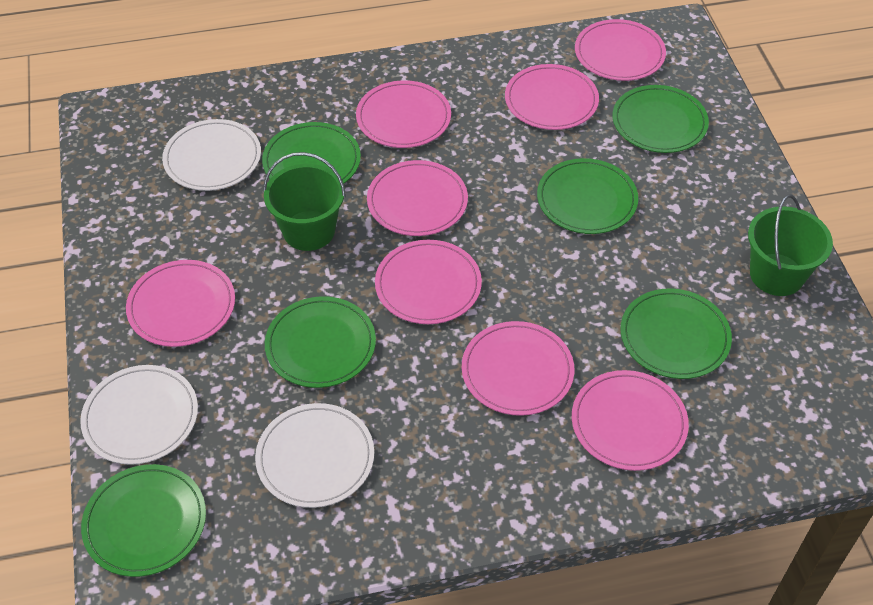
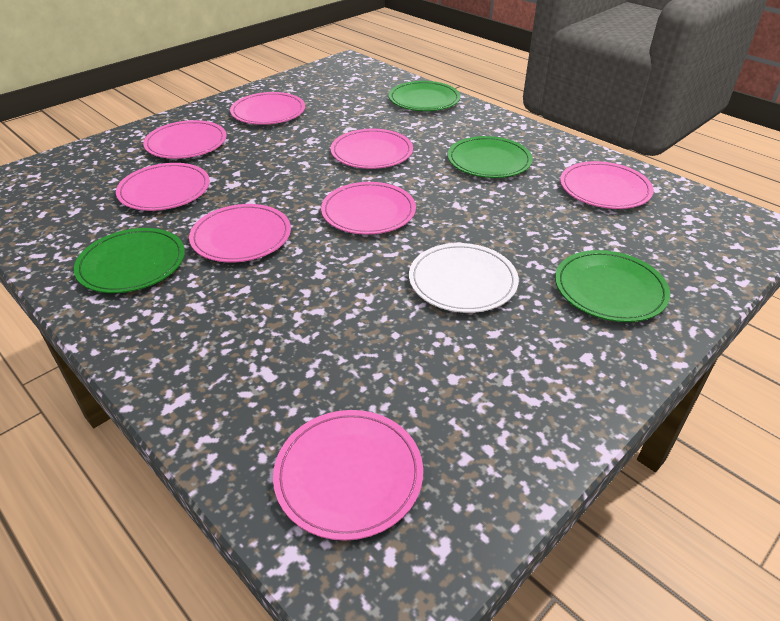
green bucket: 2 -> 0
green plate: 6 -> 4
white plate: 3 -> 1

